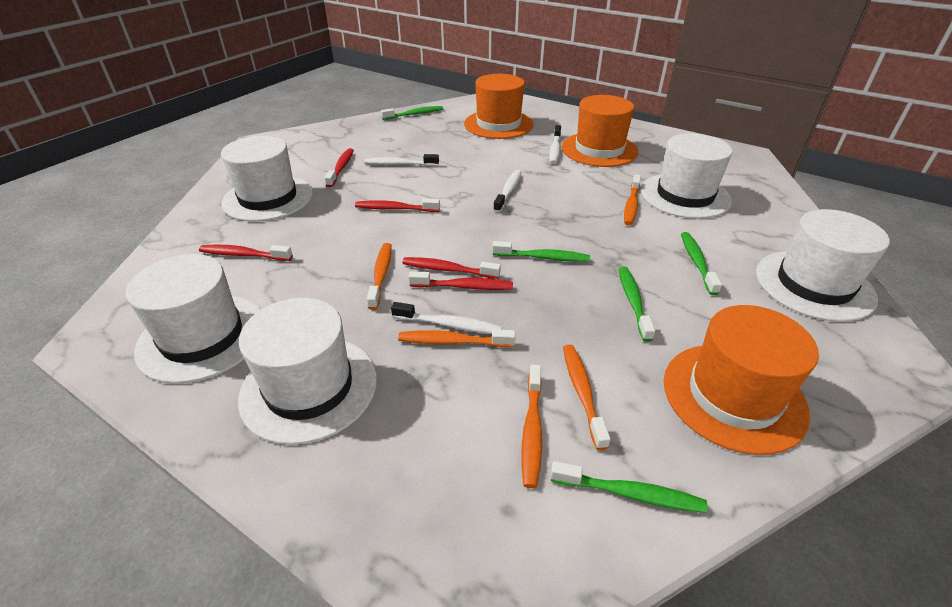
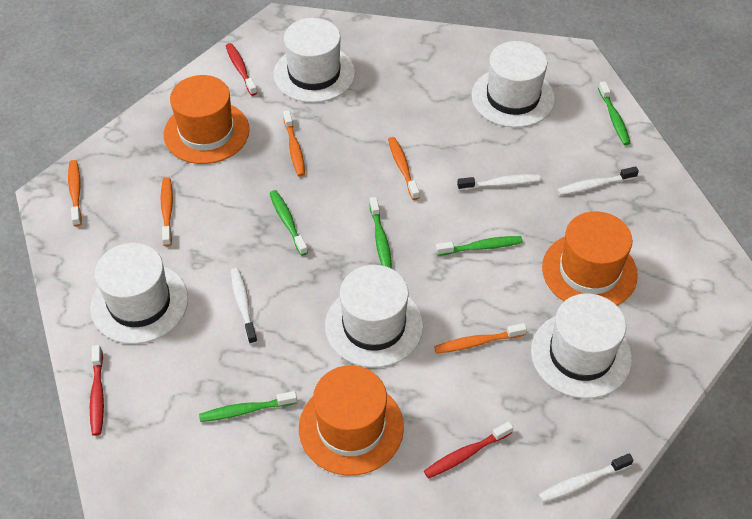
red toothbrush: 5 -> 3

